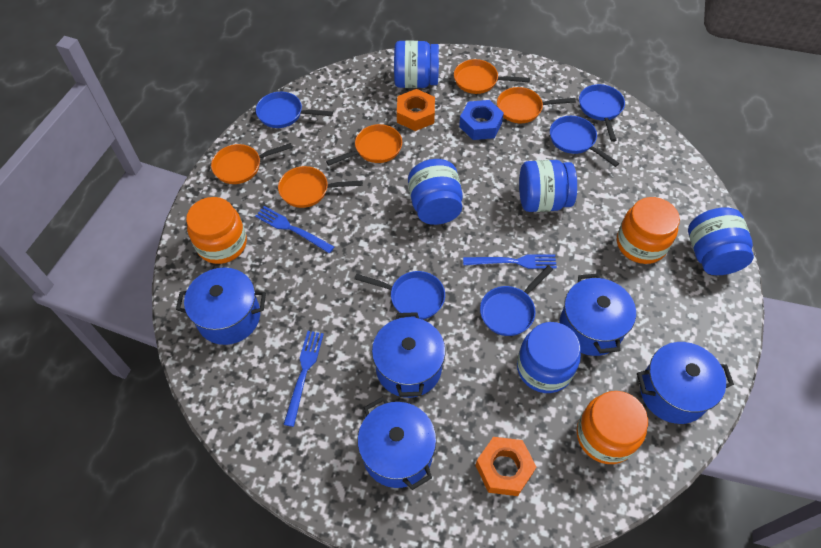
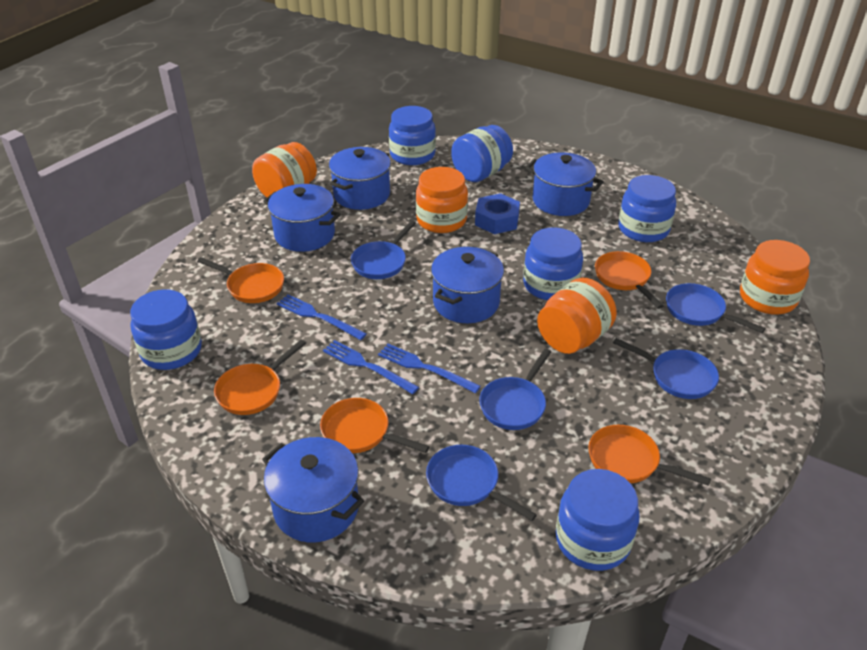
blue jar: 5 -> 6
orange jar: 3 -> 4
orange nut: 2 -> 0

